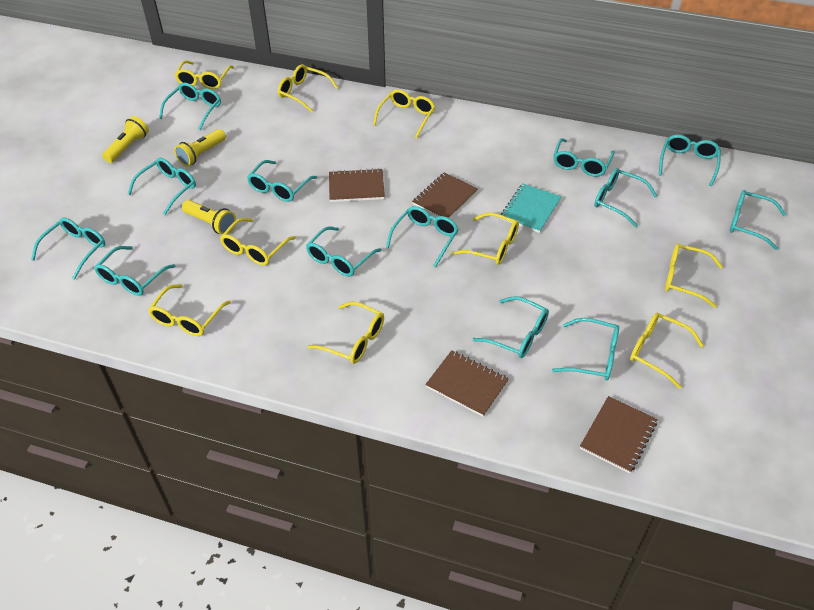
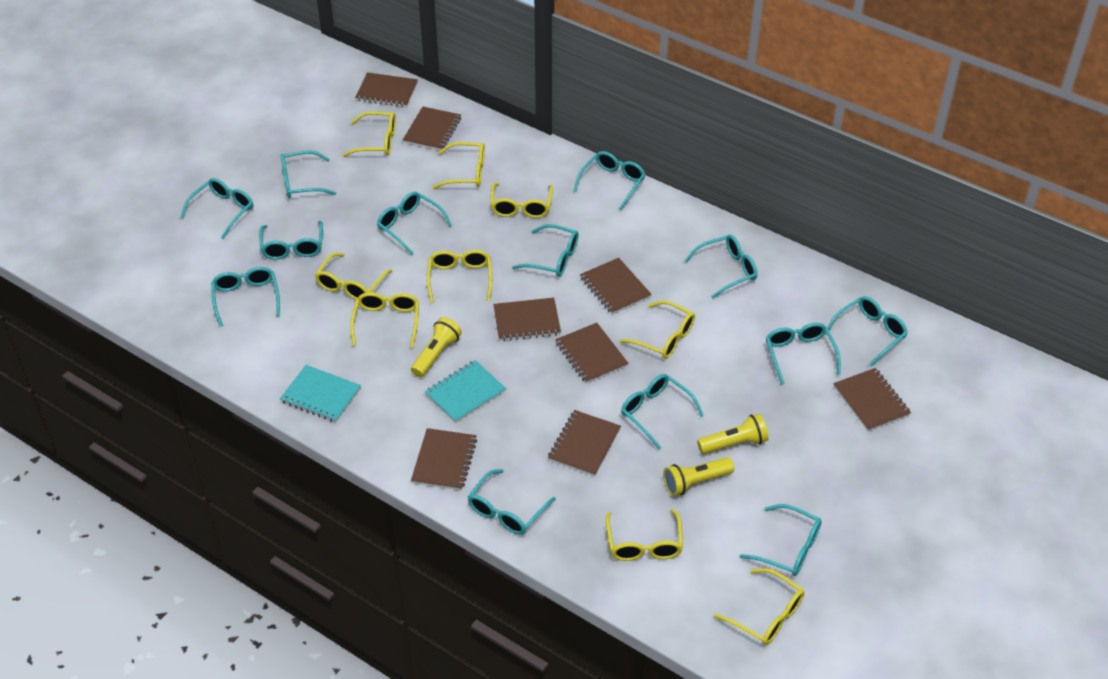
brown notebook: 4 -> 8
turquoise notebook: 1 -> 2

